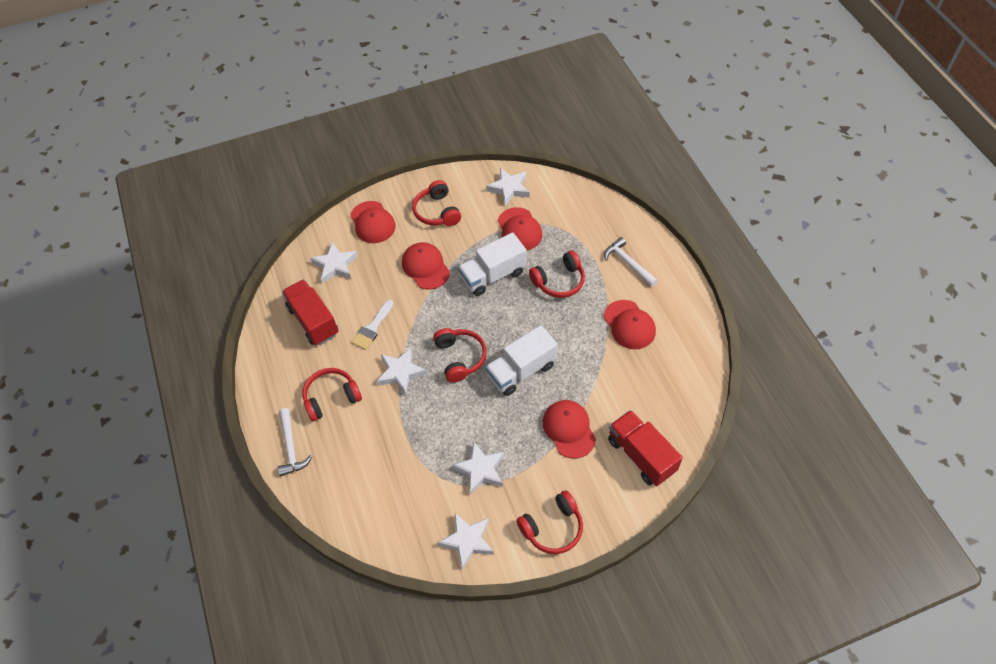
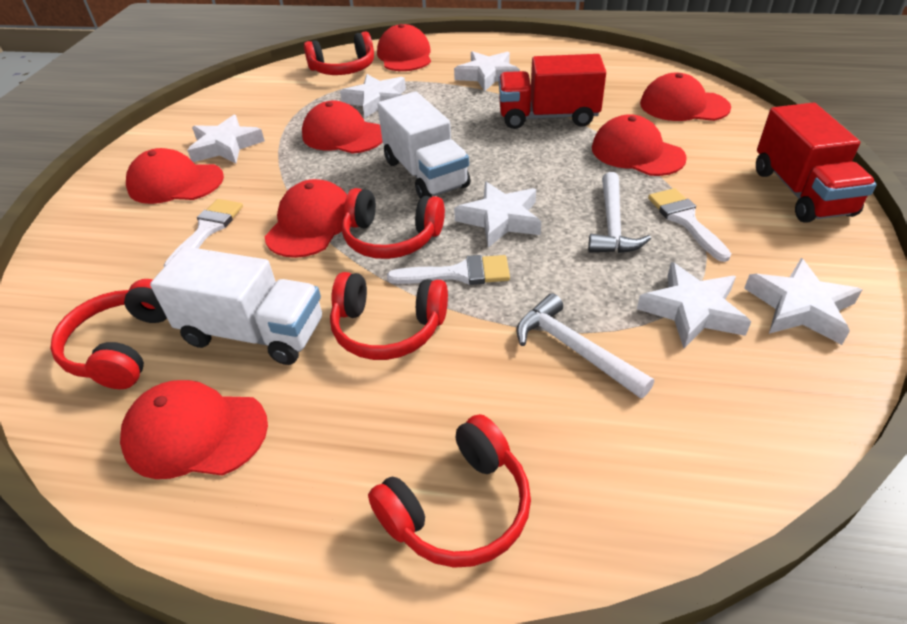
red cap: 5 -> 7
white brush: 1 -> 3
white star: 5 -> 6

